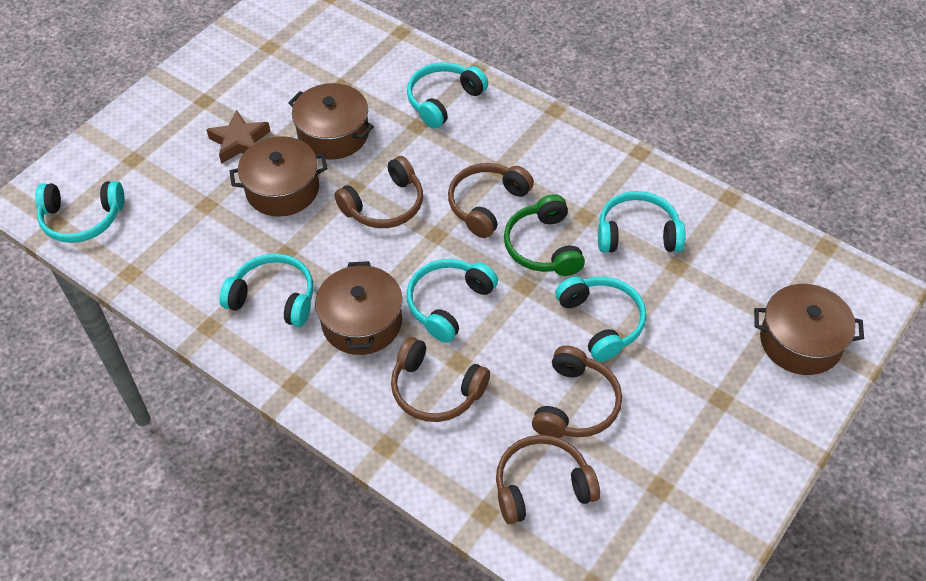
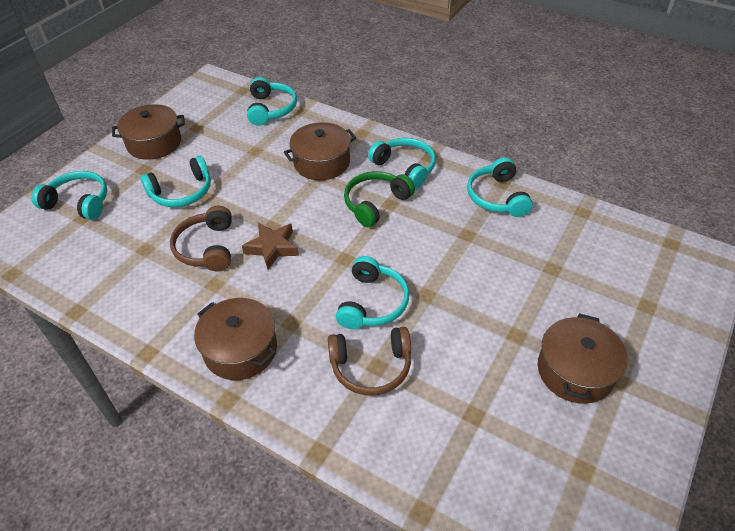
brown headphones: 5 -> 2

